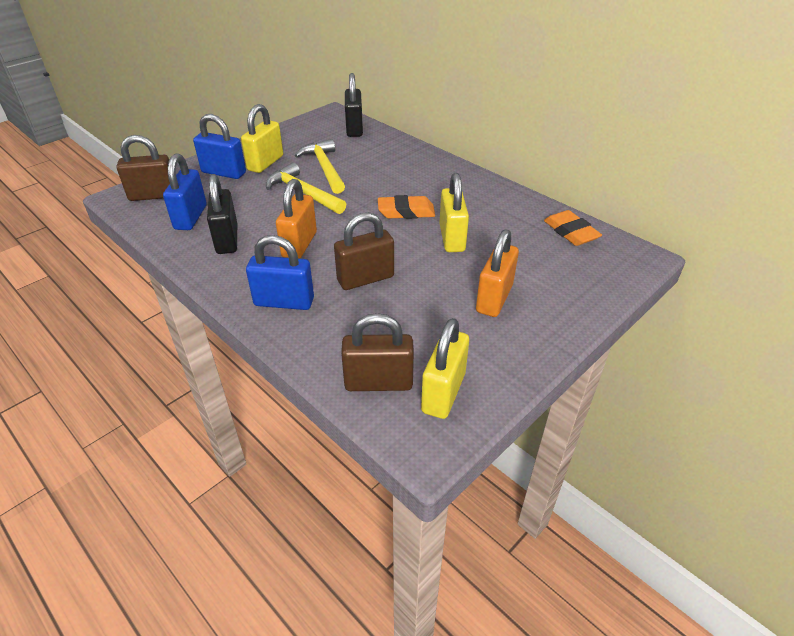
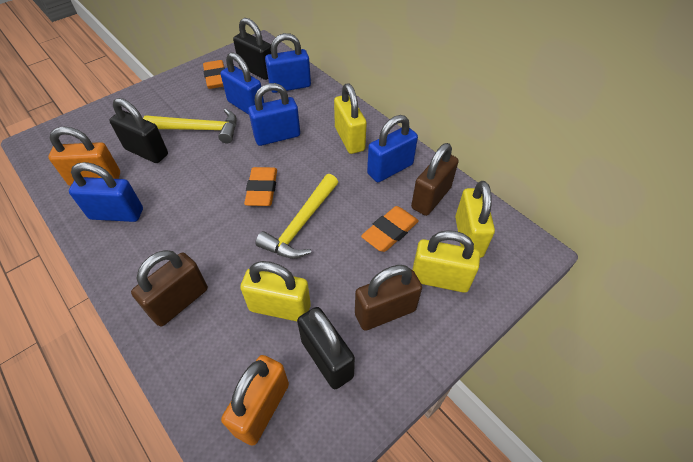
black padlock: 2 -> 3
blue padlock: 3 -> 5
orange eraser: 2 -> 3
yellow padlock: 3 -> 4

